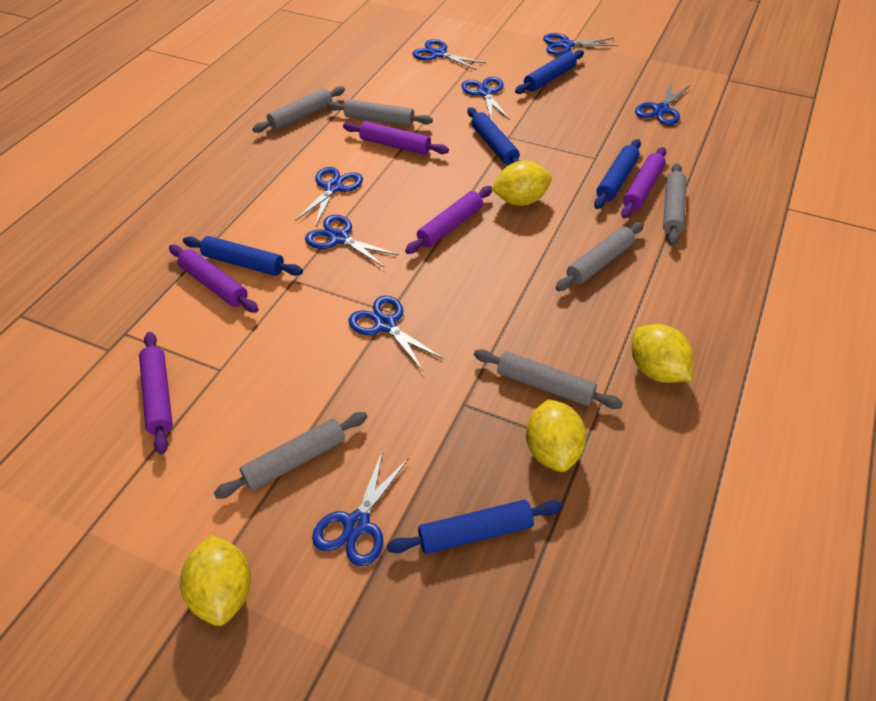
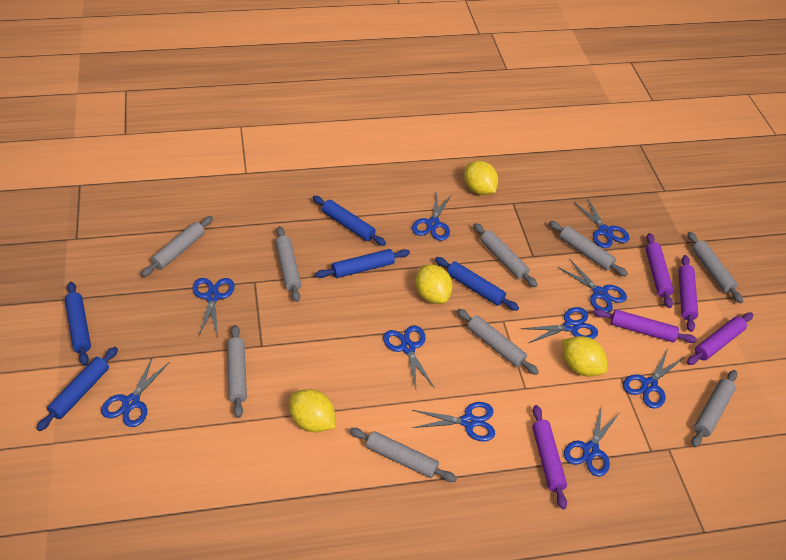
blue scissors: 8 -> 10
grey rolling pin: 6 -> 9

